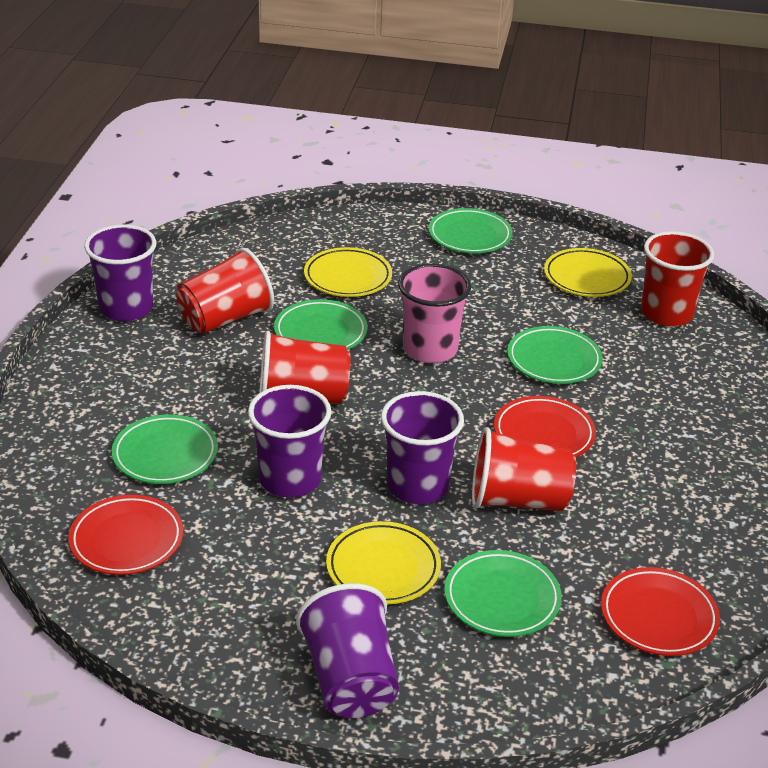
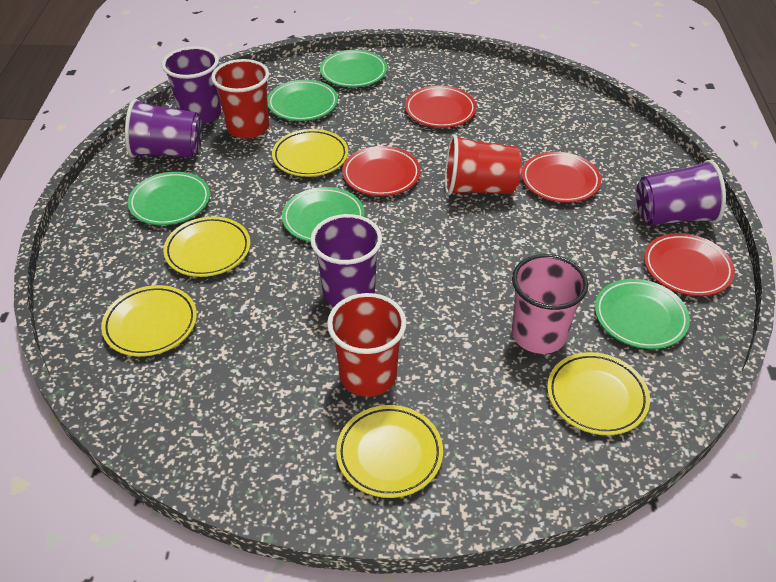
red cup: 4 -> 3
red plate: 3 -> 4
yellow plate: 3 -> 5

